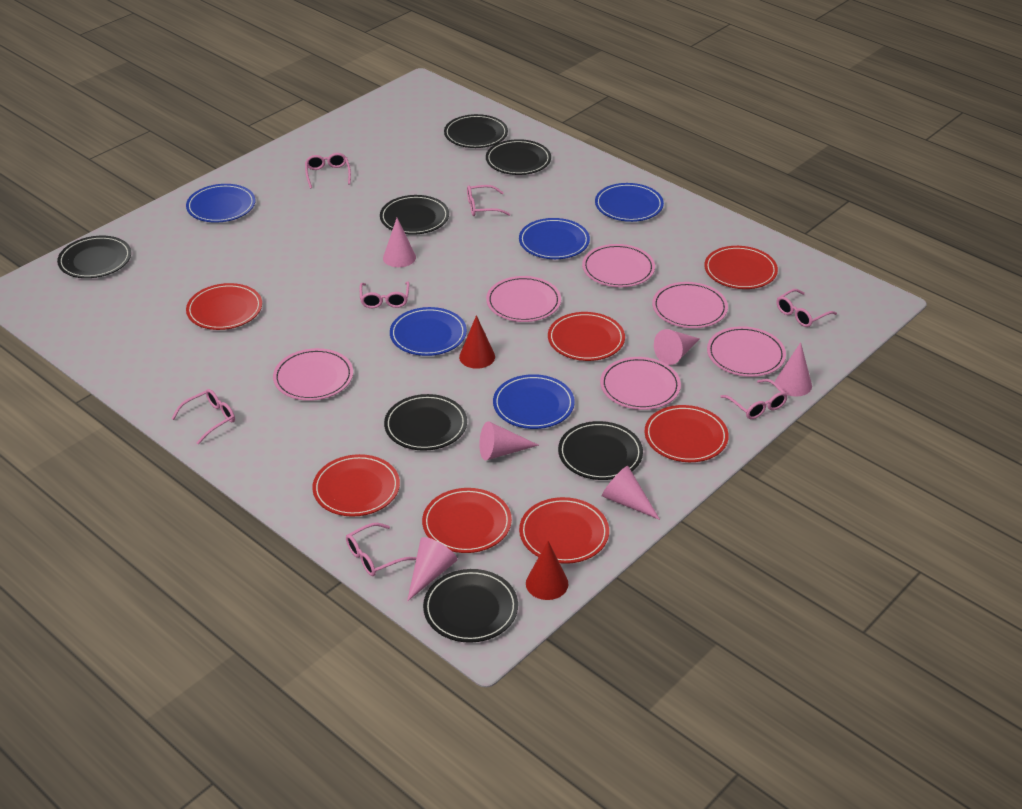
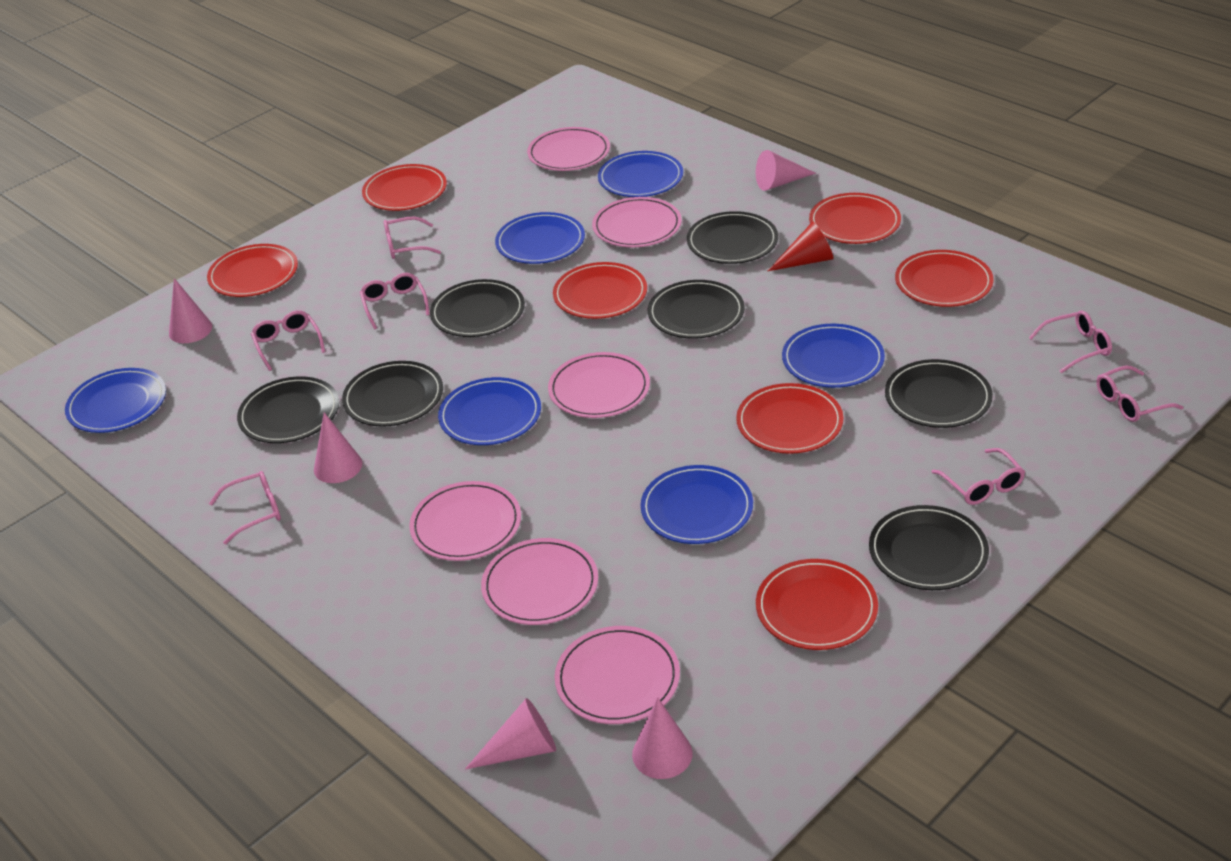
blue plate: 5 -> 6
pink cone: 6 -> 5
red cone: 2 -> 1

